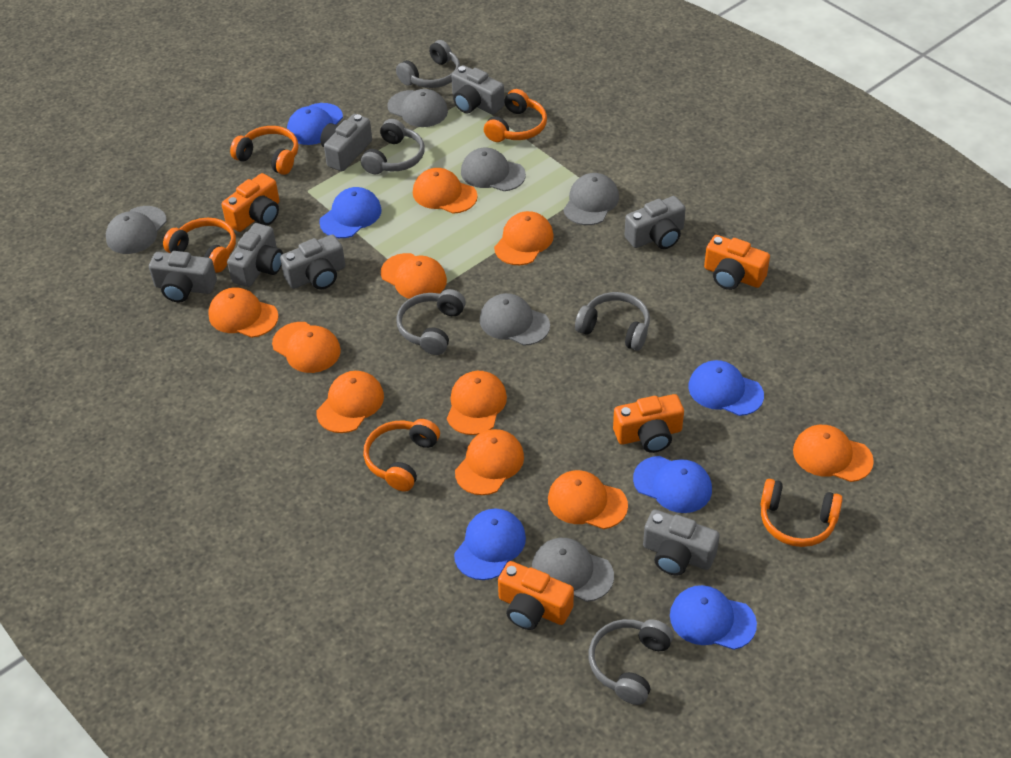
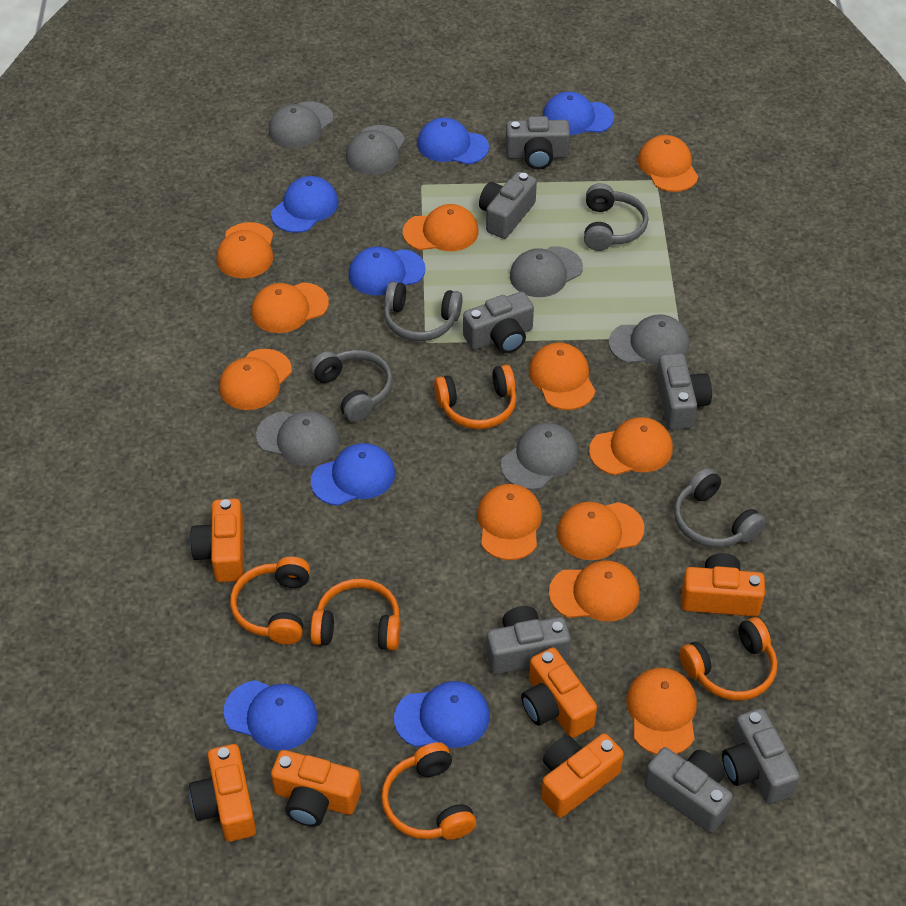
blue cap: 6 -> 7
grey headphones: 5 -> 4
orange camera: 4 -> 6
orange cap: 10 -> 11

